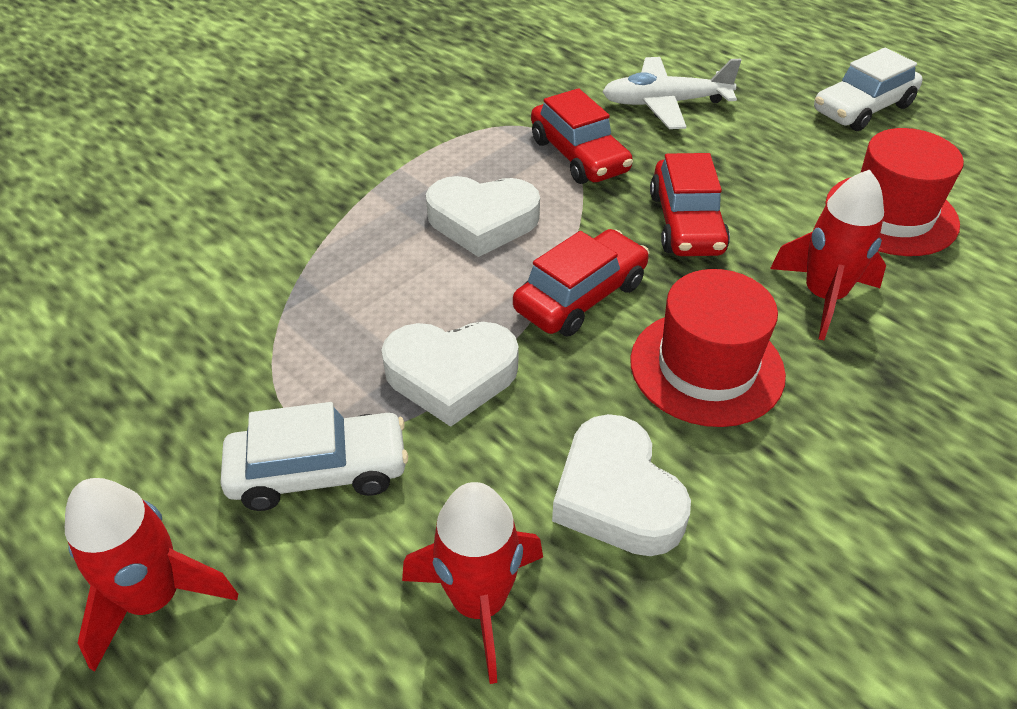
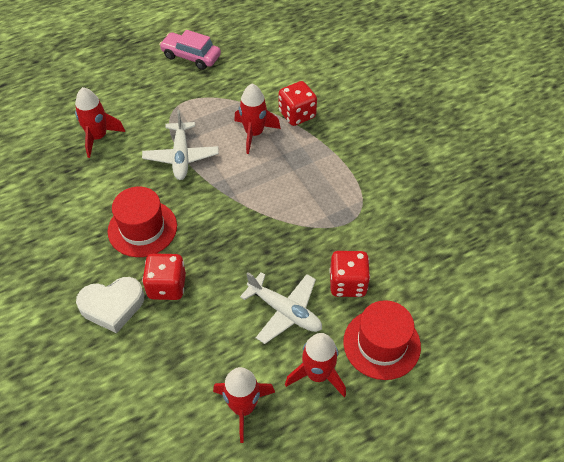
pink car: 0 -> 1
red car: 3 -> 0
red dice: 0 -> 3
red rocket: 3 -> 4
white car: 2 -> 0
white heart: 3 -> 1
white plane: 1 -> 2

